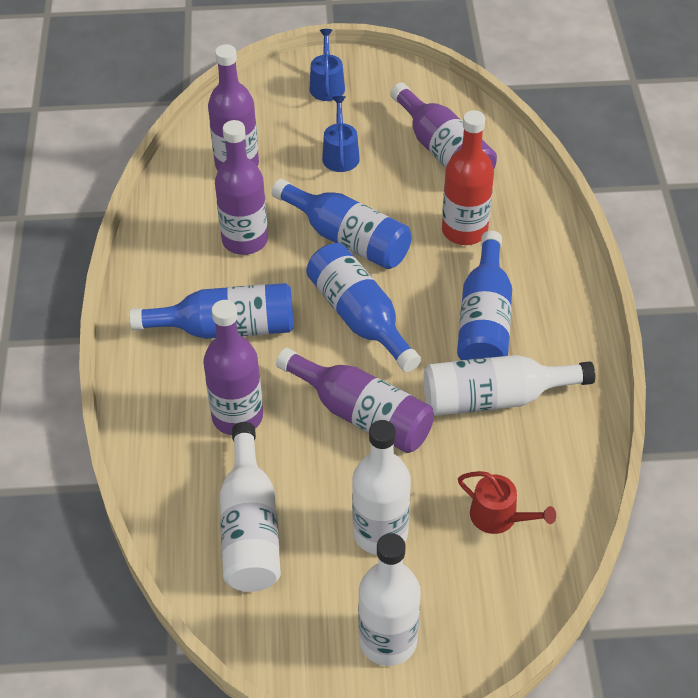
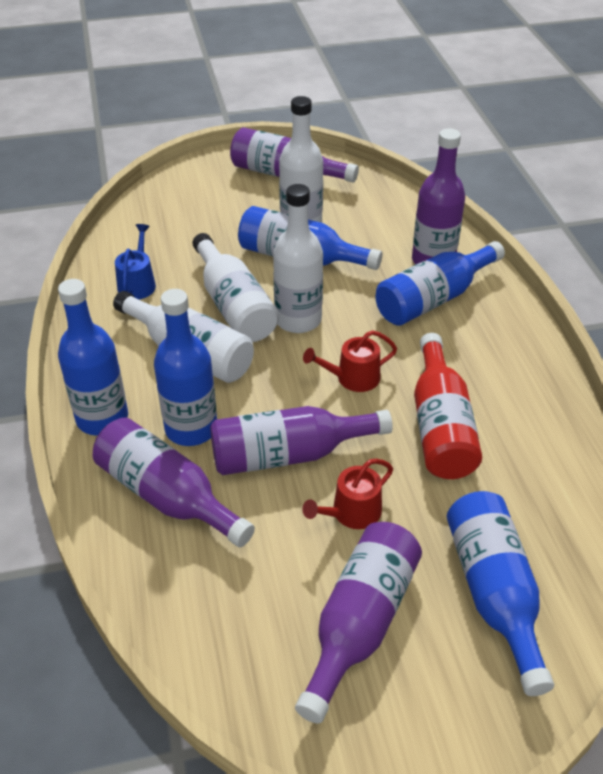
blue bottle: 4 -> 5
blue watering can: 2 -> 1
red watering can: 1 -> 2

